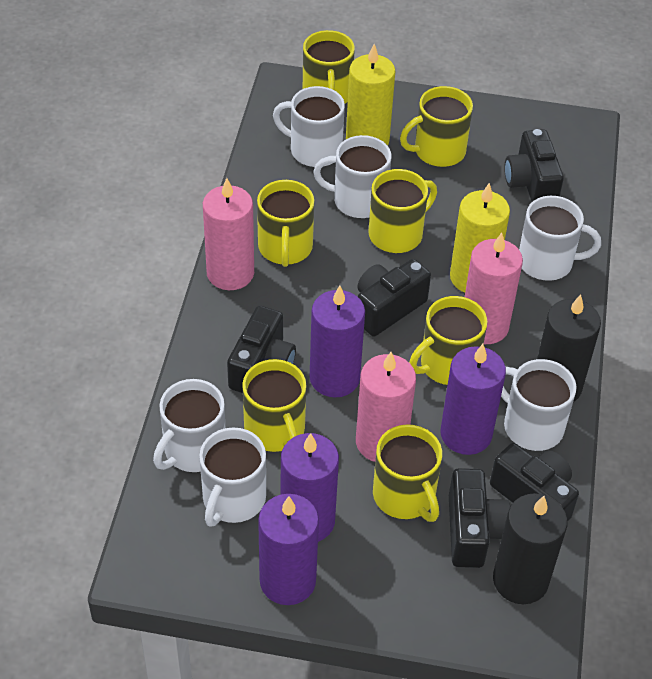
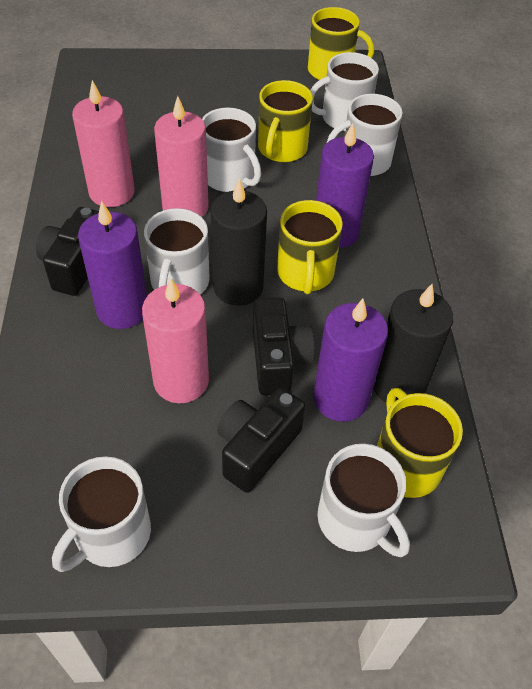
black camera: 5 -> 3
purple candle: 4 -> 3
yellow candle: 2 -> 0
yellow mug: 7 -> 4

